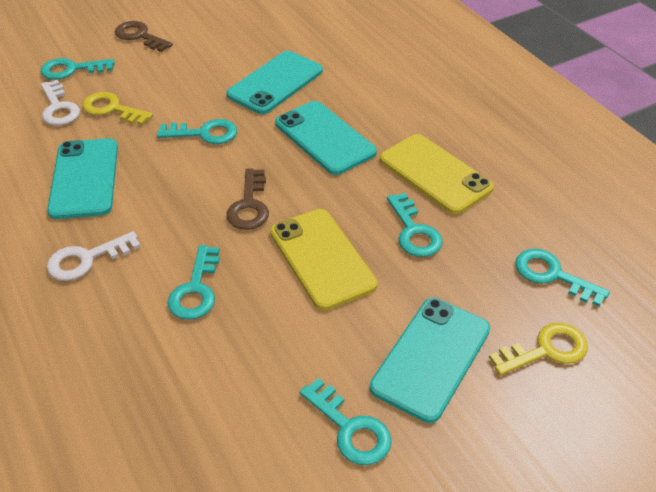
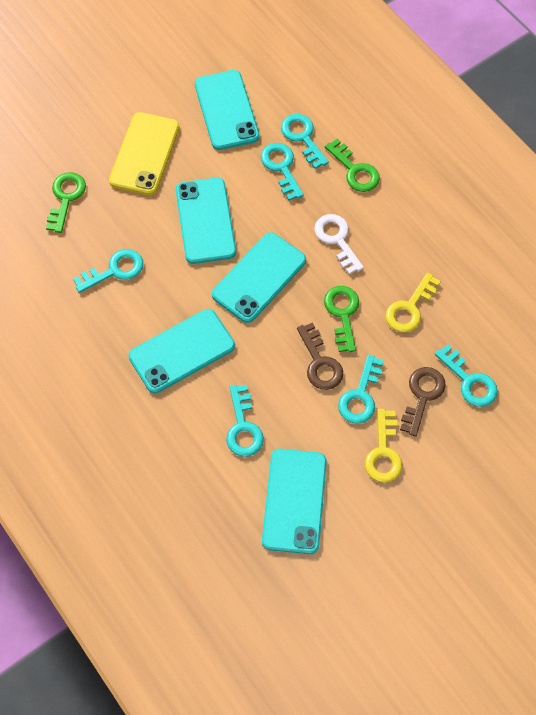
green key: 0 -> 3
turquoise phone: 4 -> 5
white key: 2 -> 1
yellow phone: 2 -> 1

